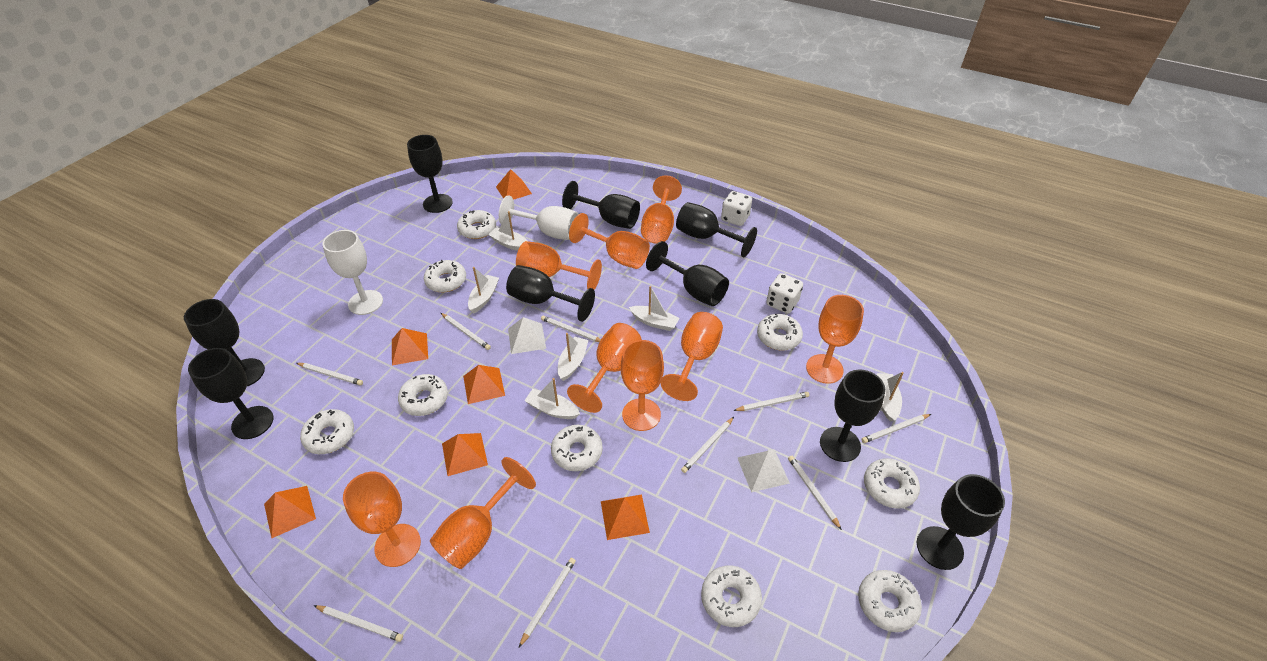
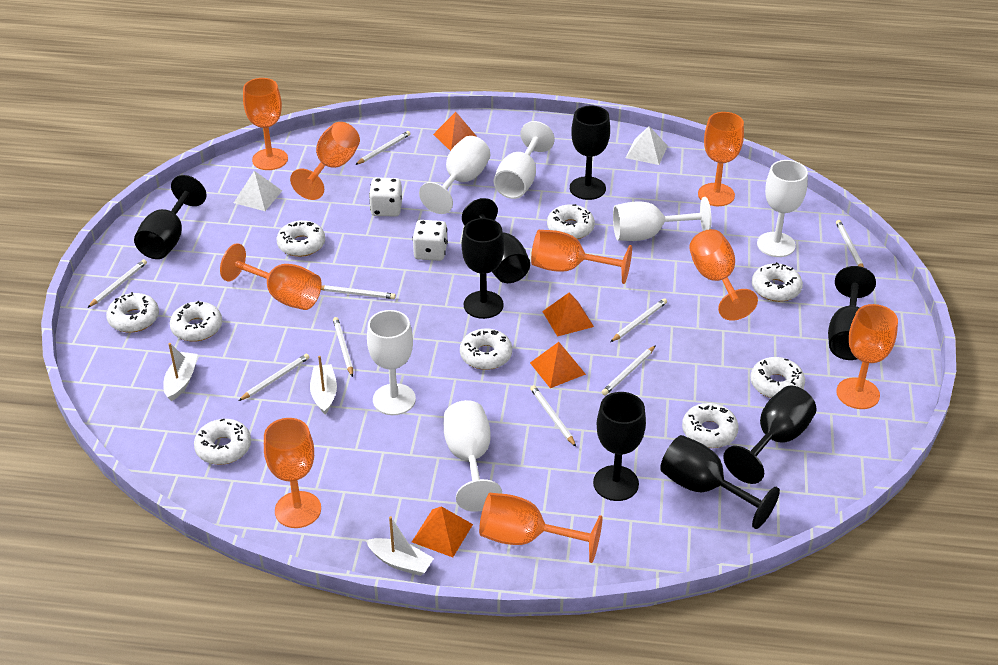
black goblet: 9 -> 8
orange pyramid: 6 -> 4
white boat: 6 -> 3
white goblet: 2 -> 6

